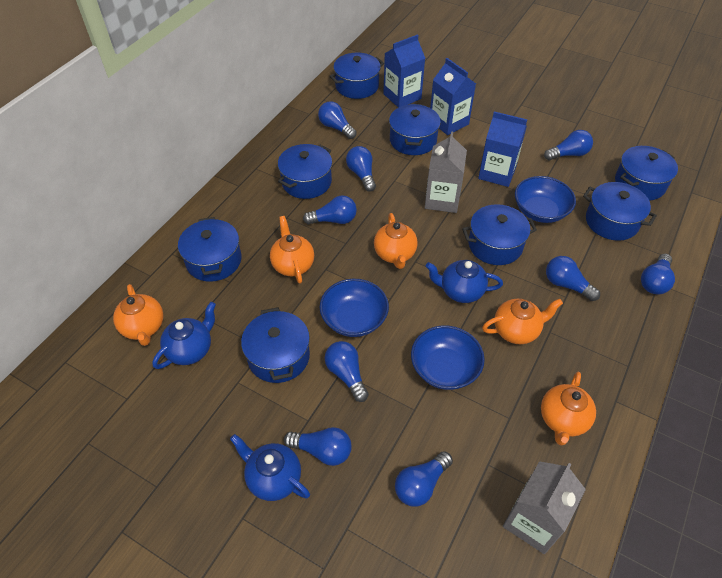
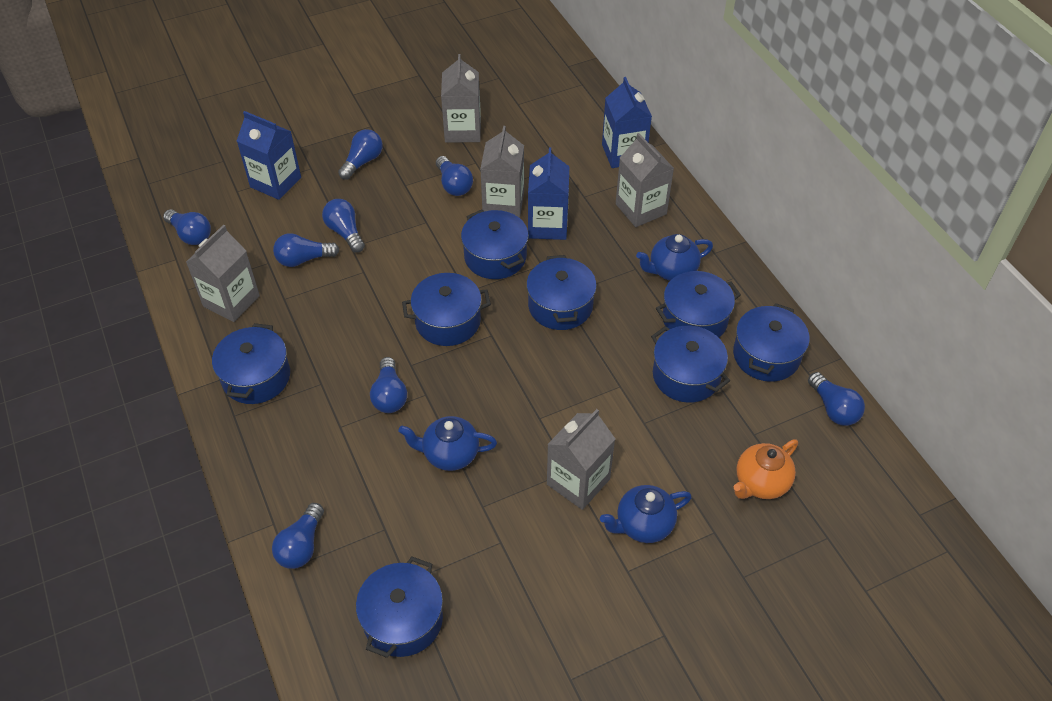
blue bowl: 3 -> 0
blue light bulb: 9 -> 8
grey carton: 2 -> 5
orange teapot: 5 -> 1

